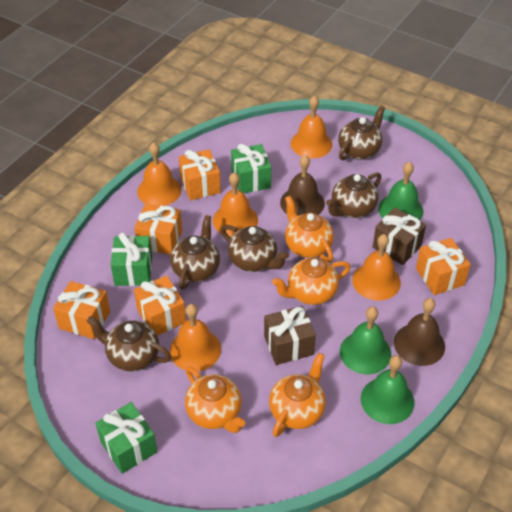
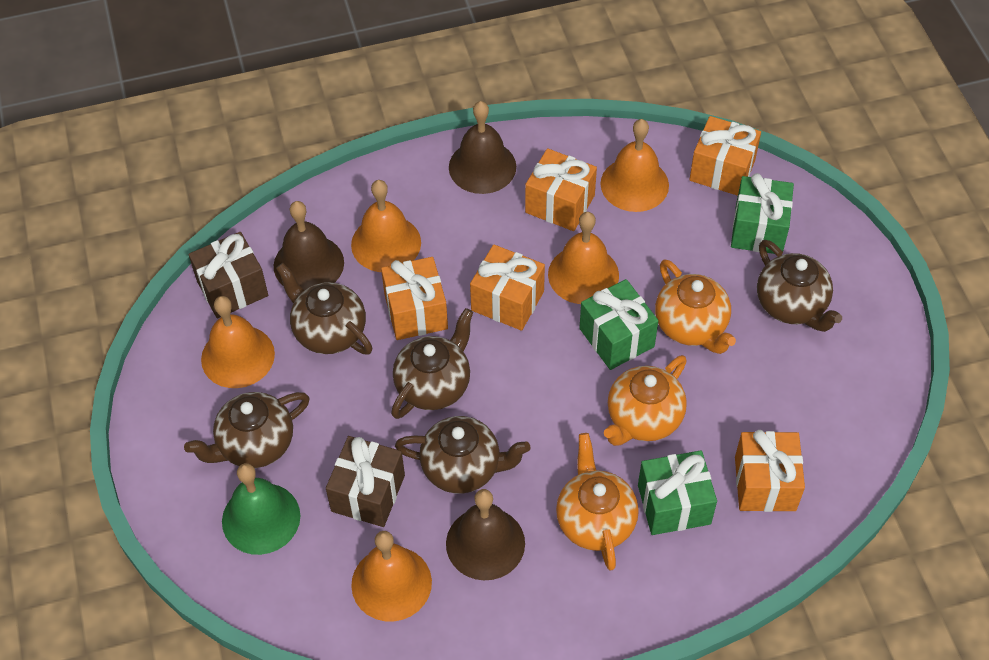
brown bell: 2 -> 3
green bell: 3 -> 1
orange teapot: 4 -> 3

